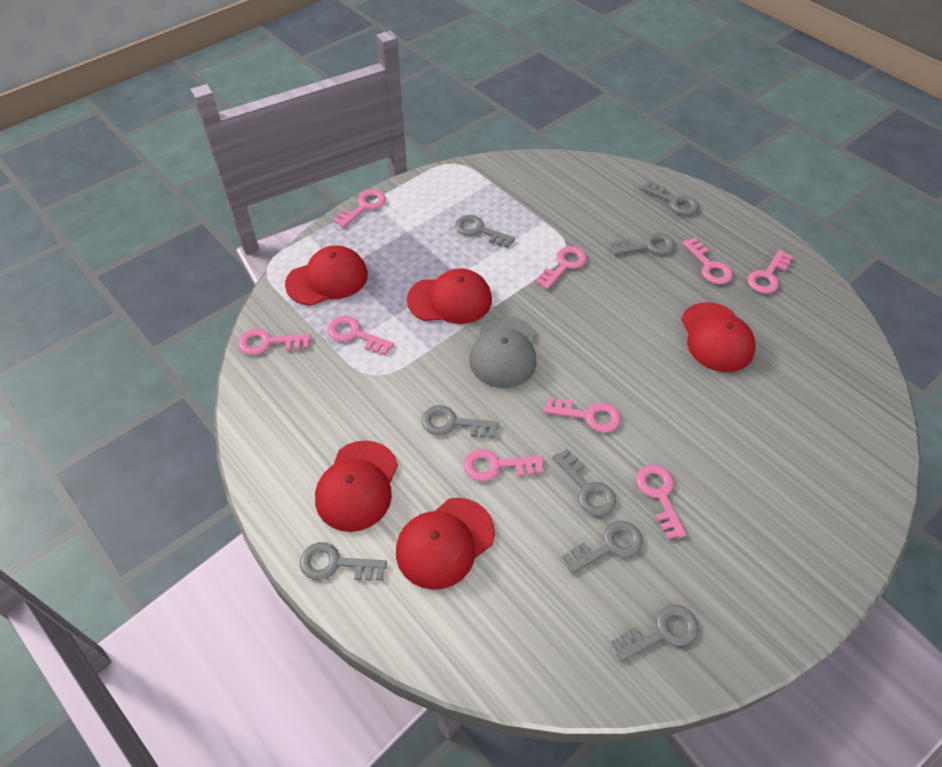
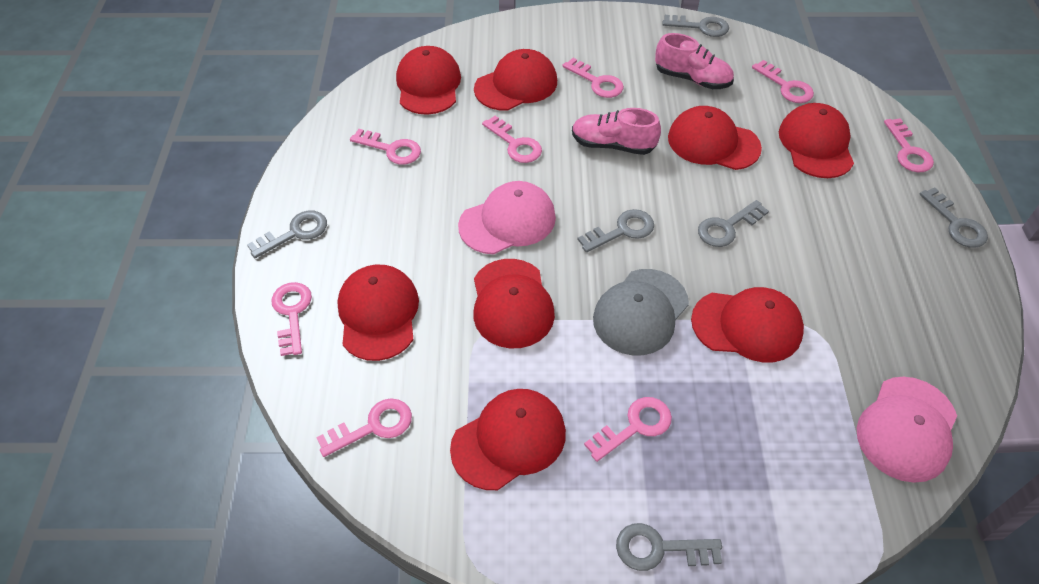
grey key: 8 -> 6
pink cap: 0 -> 2
pink key: 9 -> 8
pink shoe: 0 -> 2
red cap: 5 -> 8

